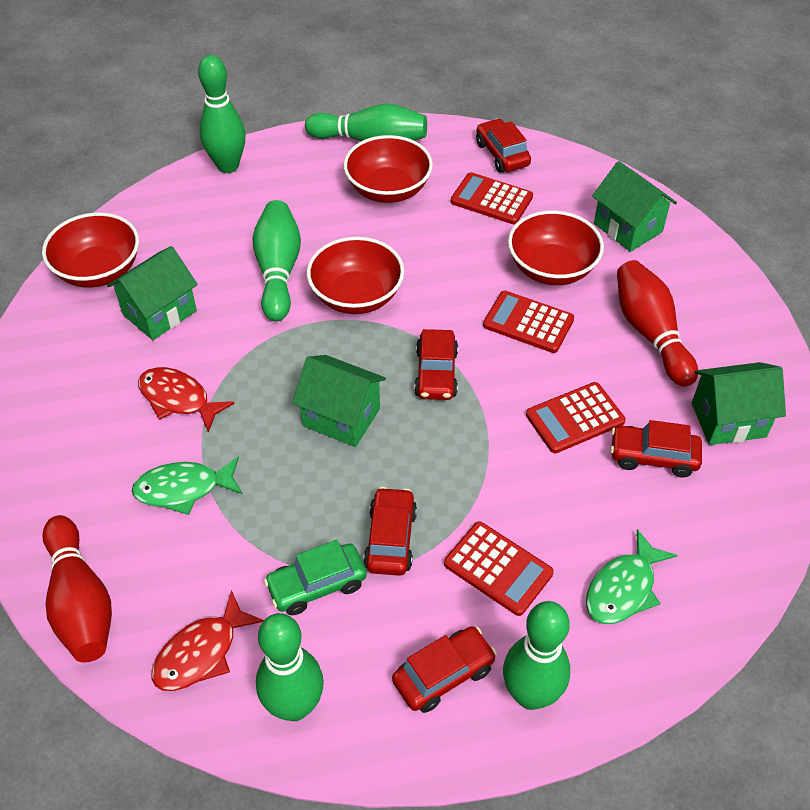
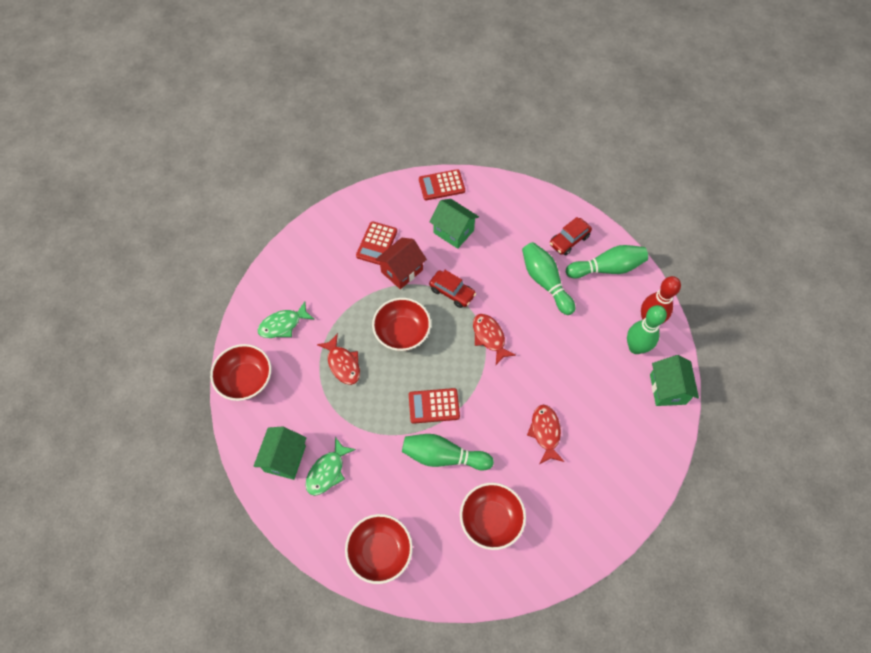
green bowling pin: 5 -> 4
green car: 1 -> 0
green house: 4 -> 3
red bowling pin: 2 -> 1
red calculator: 4 -> 3
red car: 5 -> 2
red fish: 2 -> 3
red house: 0 -> 1

